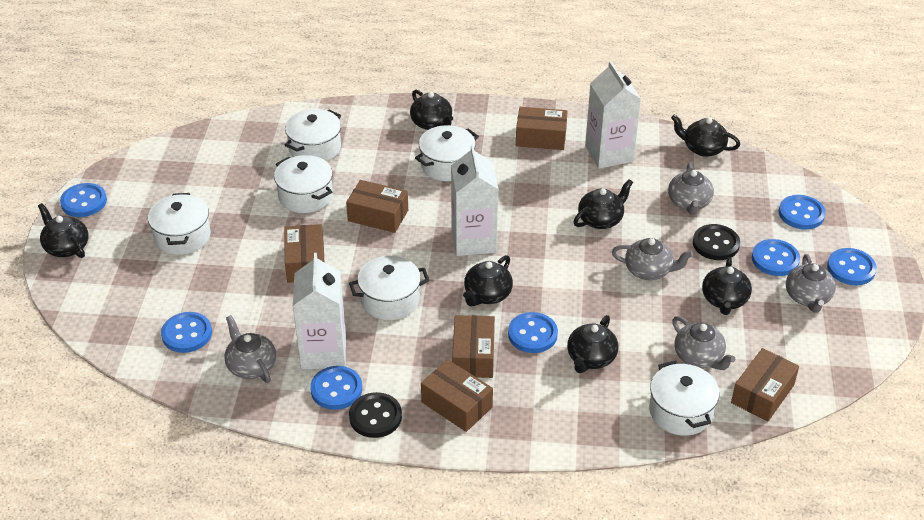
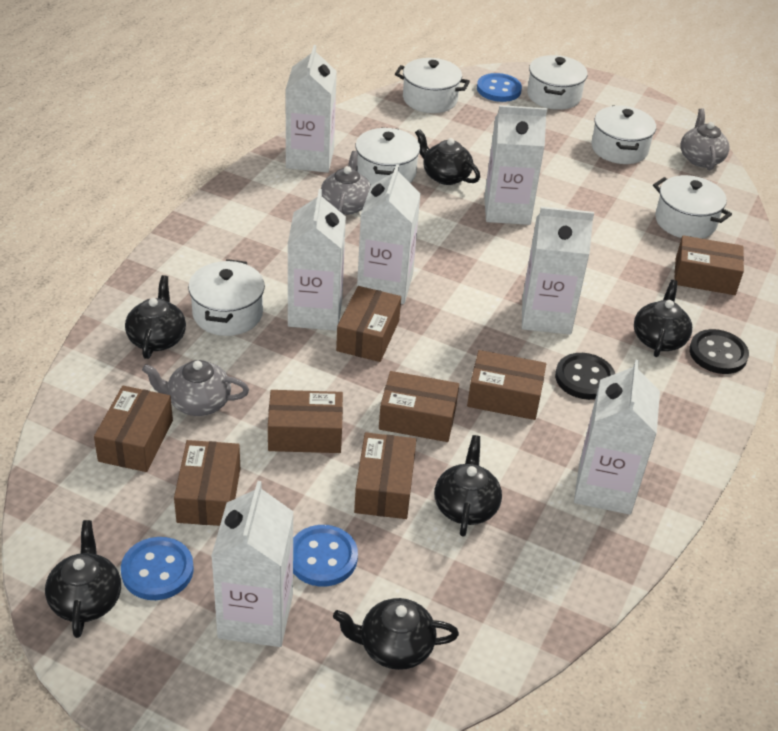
black teapot: 7 -> 6
blue button: 7 -> 3
brown box: 6 -> 8
grey teapot: 5 -> 3
white carton: 3 -> 7

